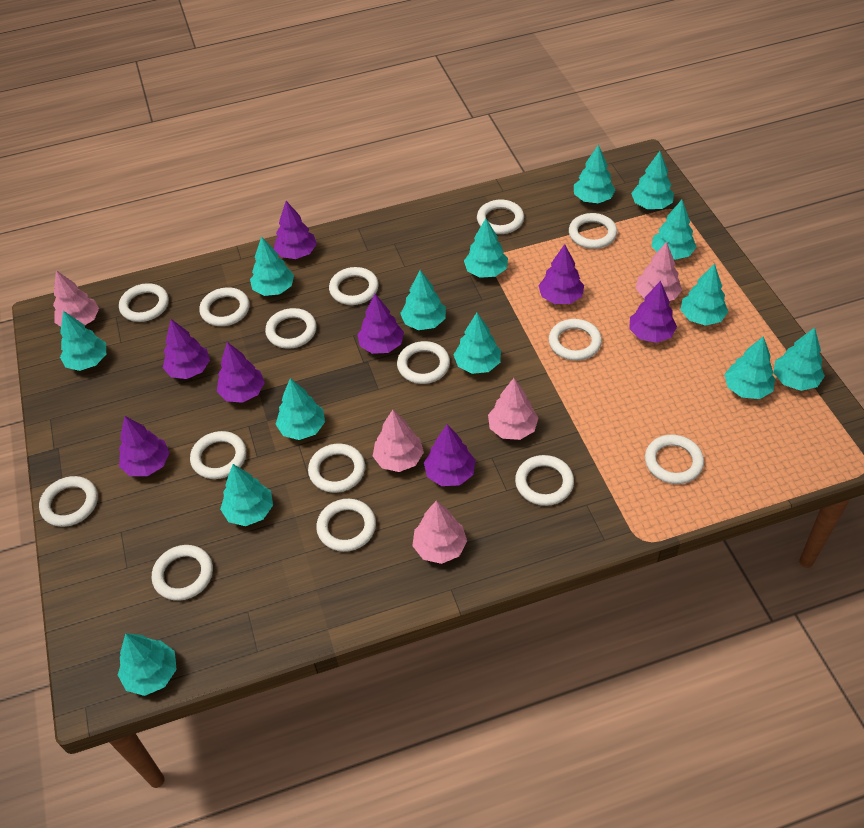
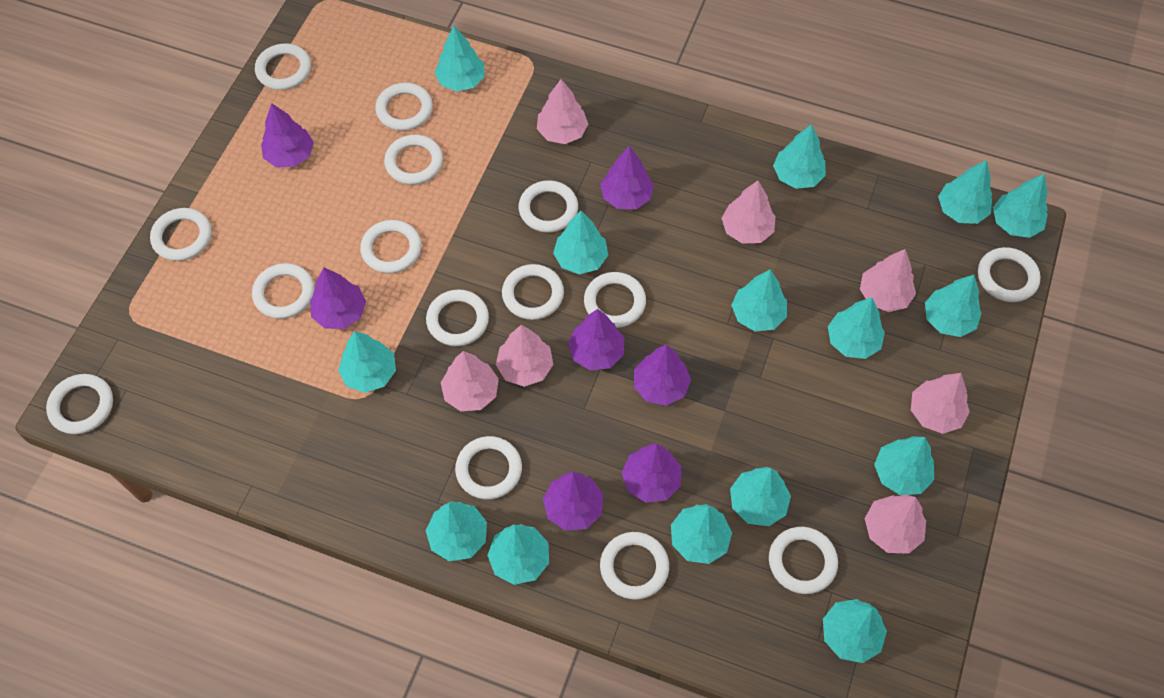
pink tree: 5 -> 7
purple tree: 8 -> 7
turquoise tree: 14 -> 15

